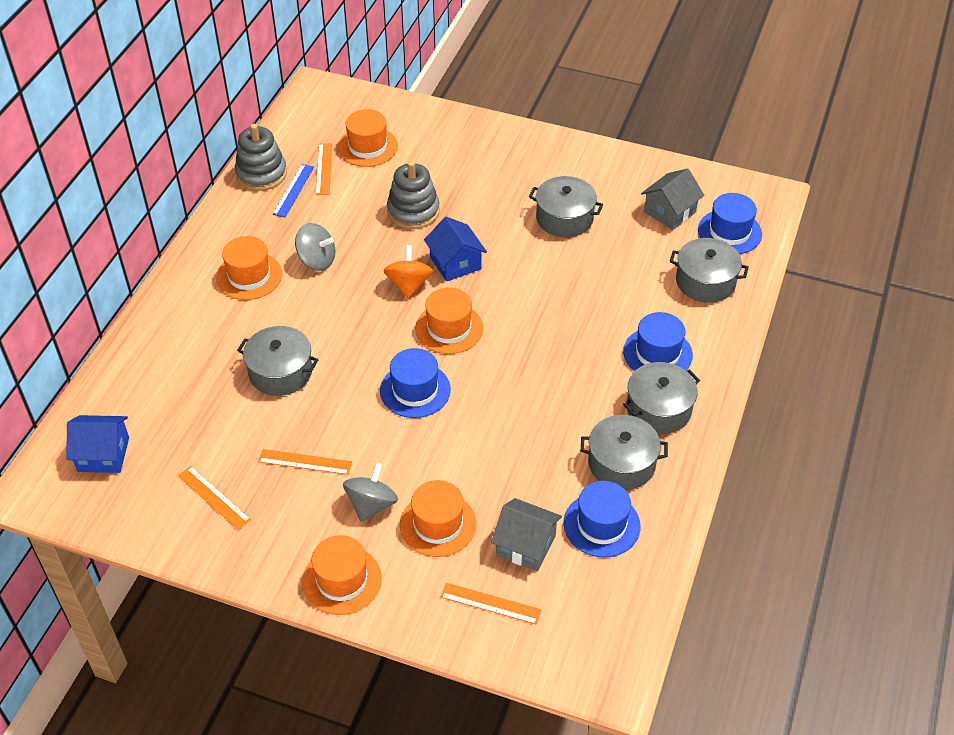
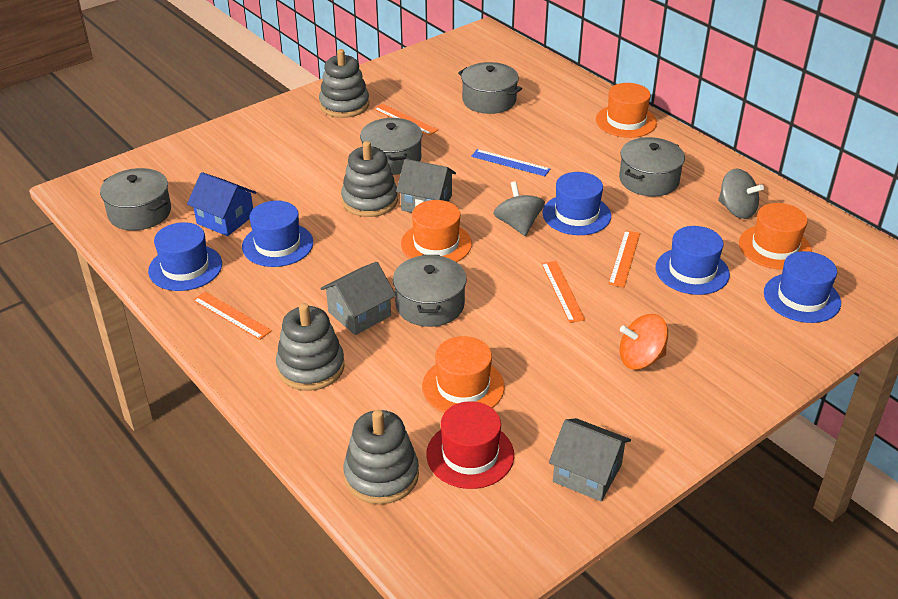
blue hat: 4 -> 5
blue house: 2 -> 1
grey house: 2 -> 3
grey stacking toy: 2 -> 4
orange hat: 5 -> 4
red hat: 0 -> 1

